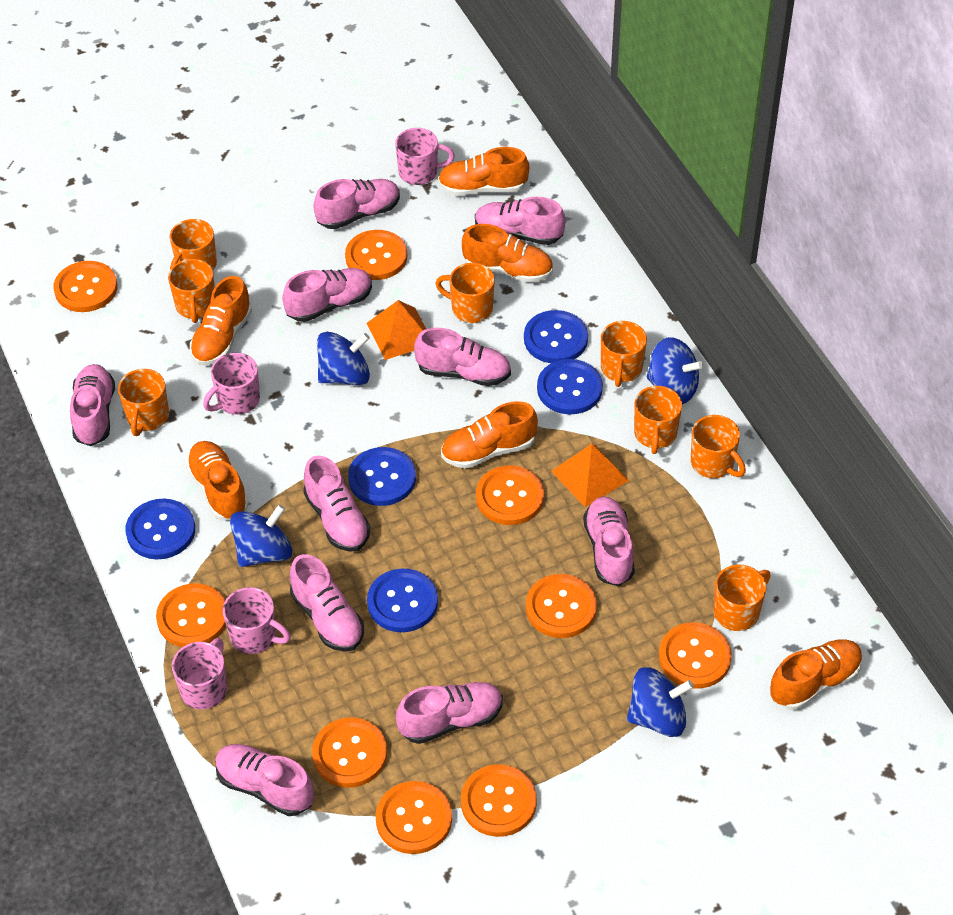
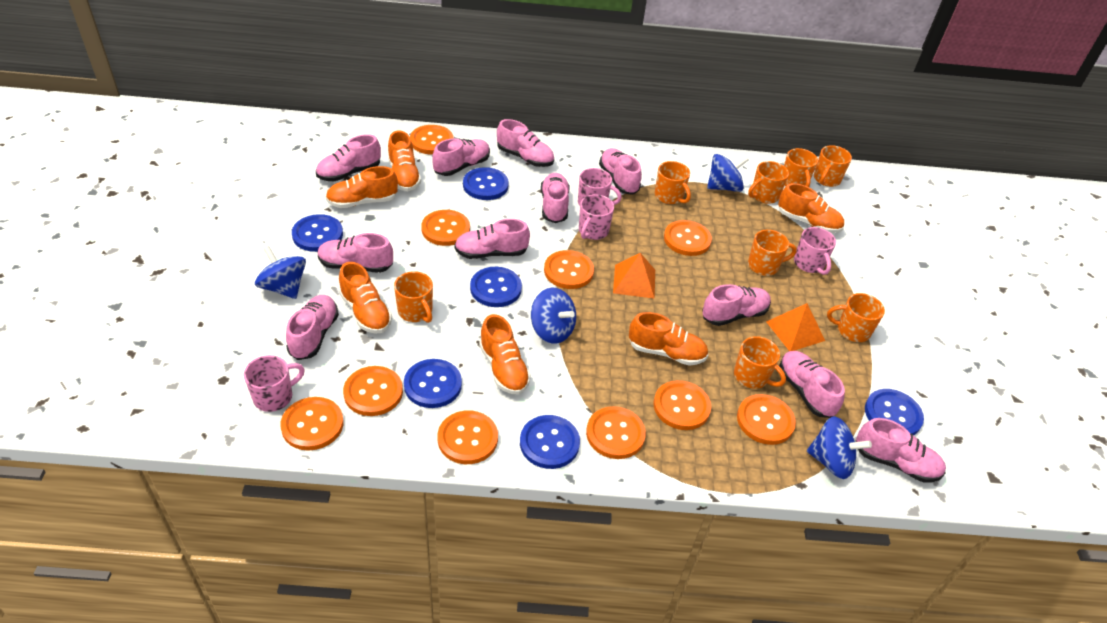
blue button: 5 -> 6
orange button: 9 -> 10
pink shoe: 10 -> 11

